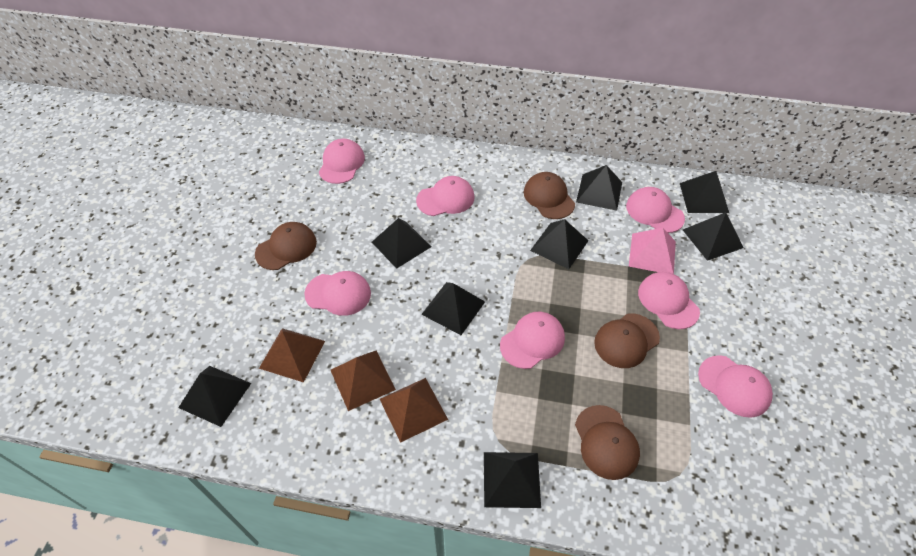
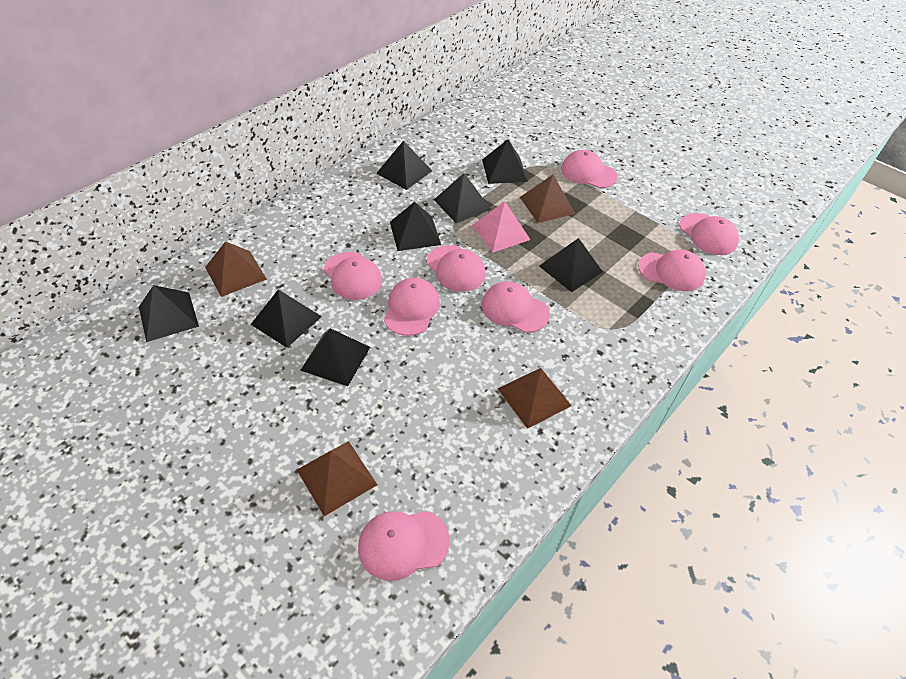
brown cap: 4 -> 0
brown pyramid: 3 -> 4
pink cap: 7 -> 8

